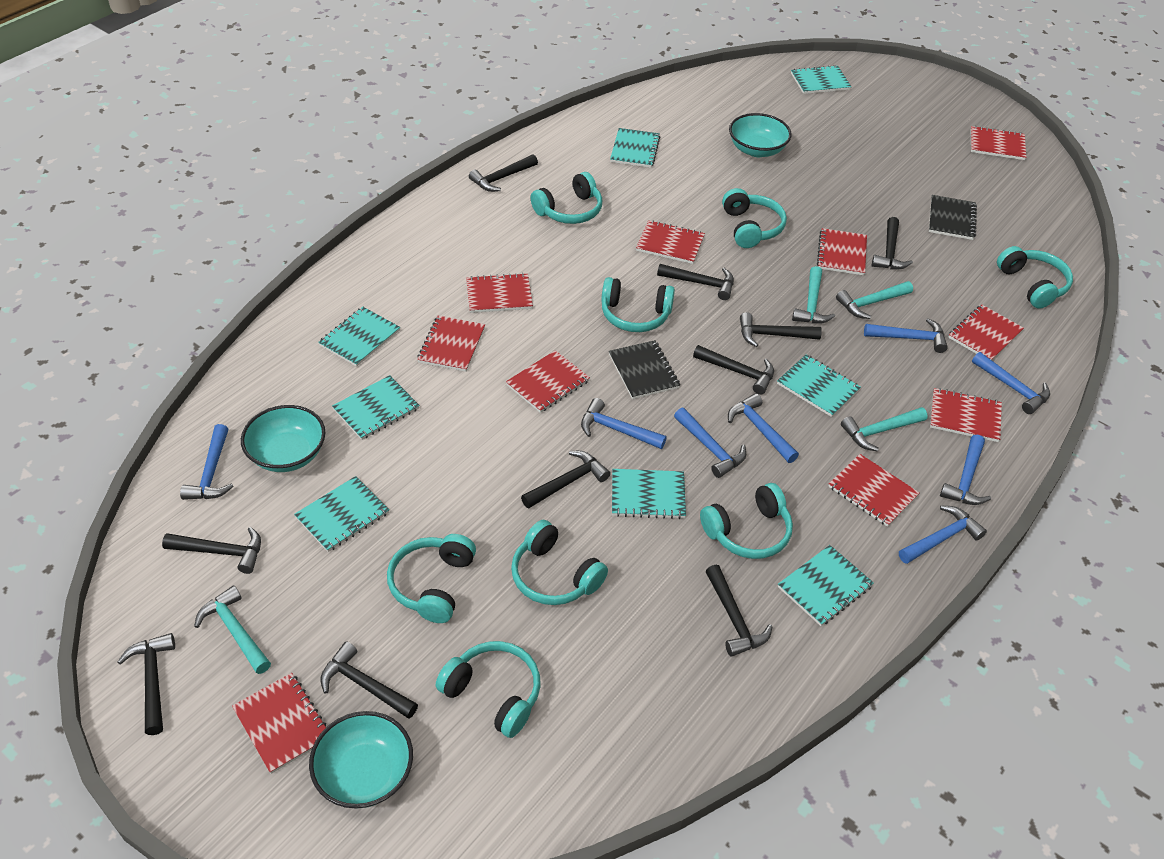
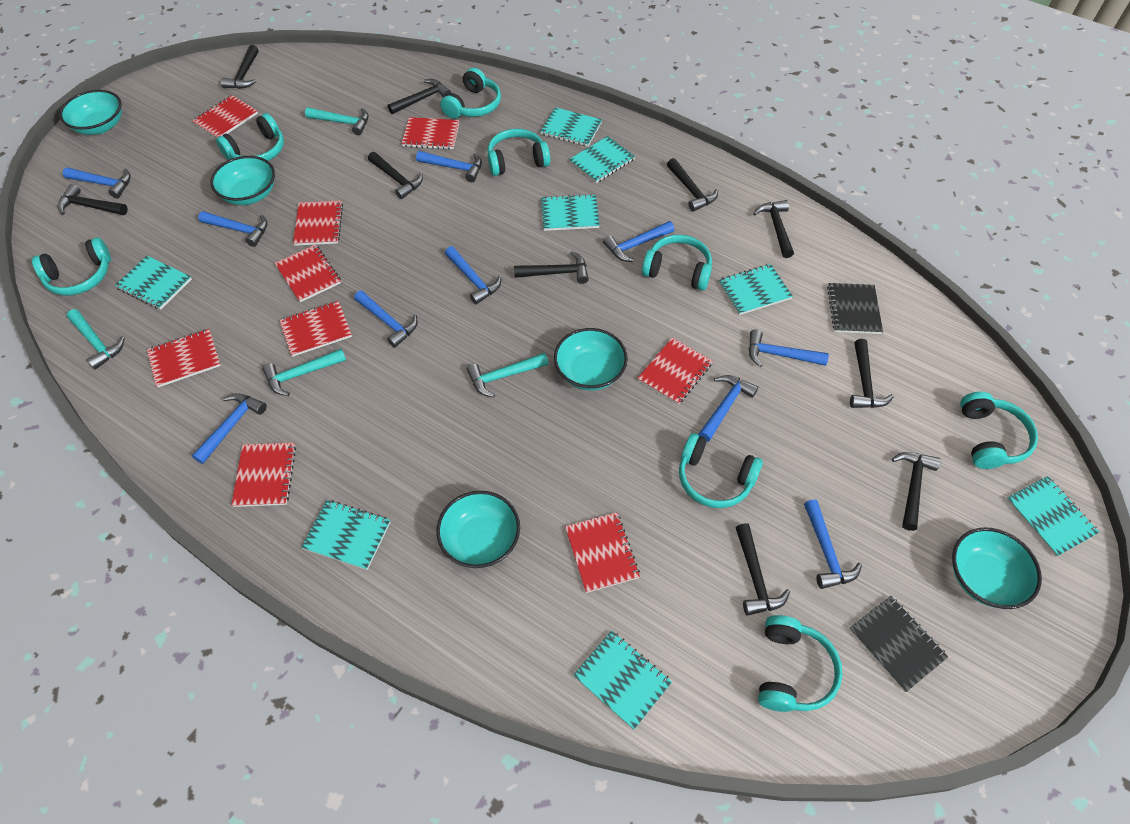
blue hammer: 8 -> 10
red notebook: 10 -> 9
turquoise bowl: 3 -> 5

